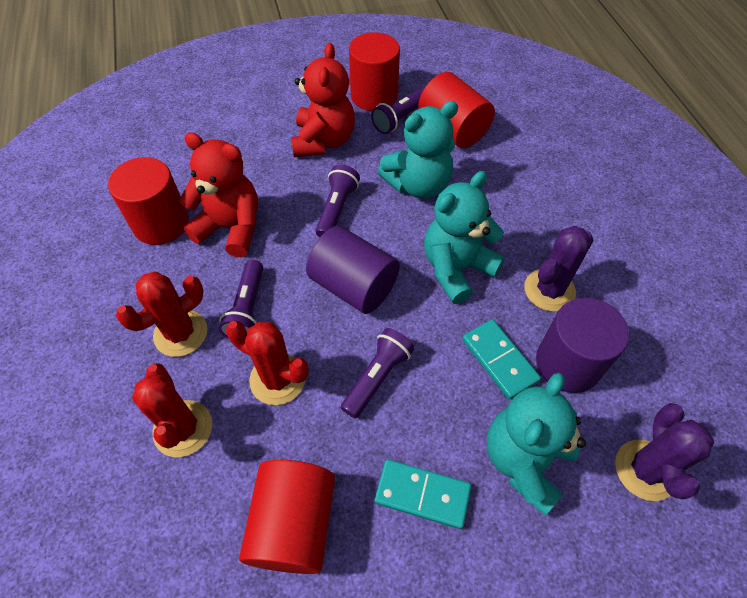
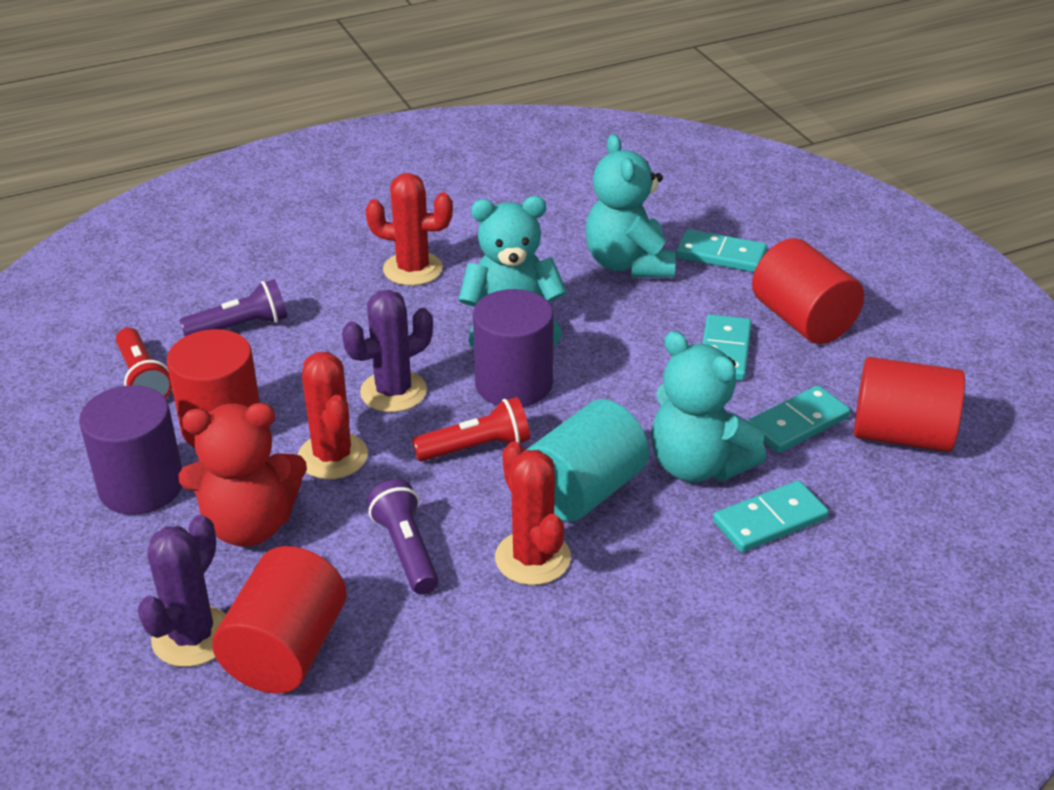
purple flashlight: 4 -> 2
red flashlight: 0 -> 2
red teddy bear: 2 -> 1
turquoise cylinder: 0 -> 1
turquoise domino: 2 -> 4

